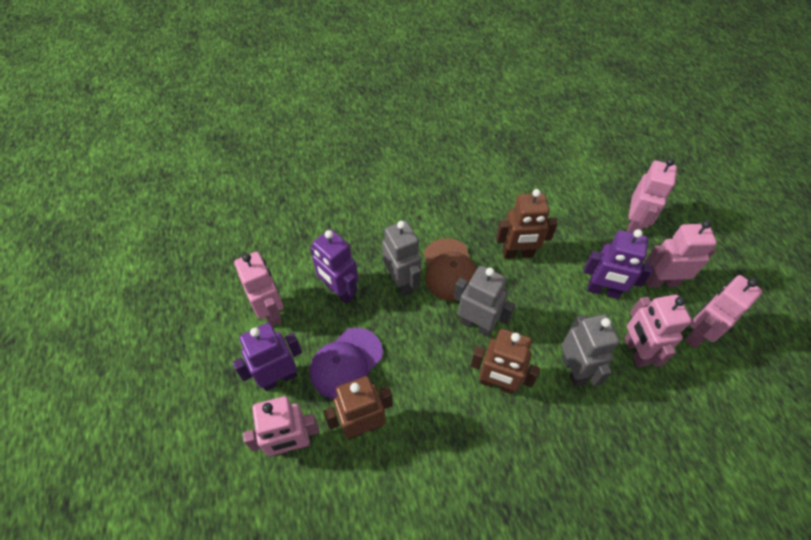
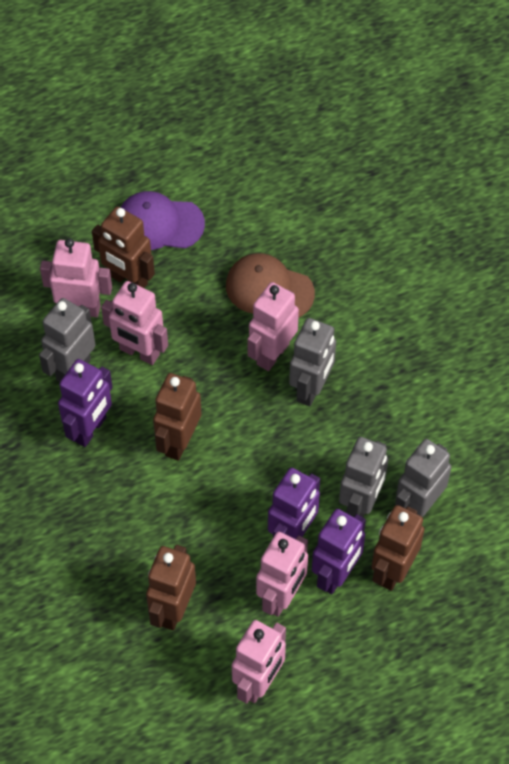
brown robot: 3 -> 4
grey robot: 3 -> 4
pink robot: 6 -> 5

